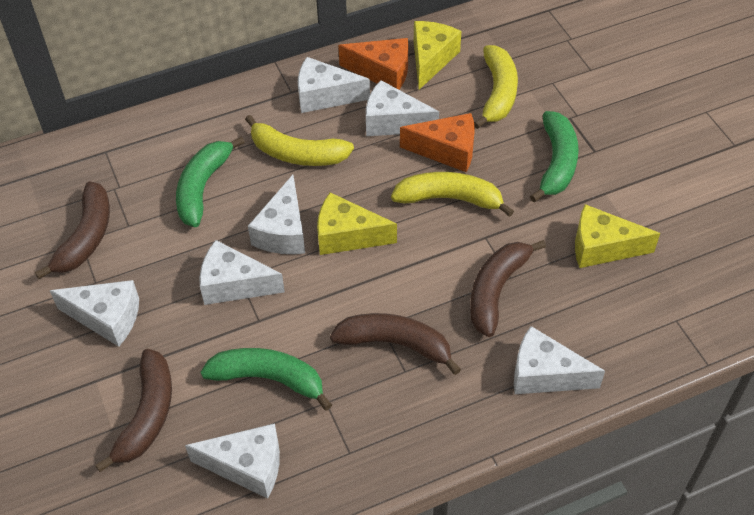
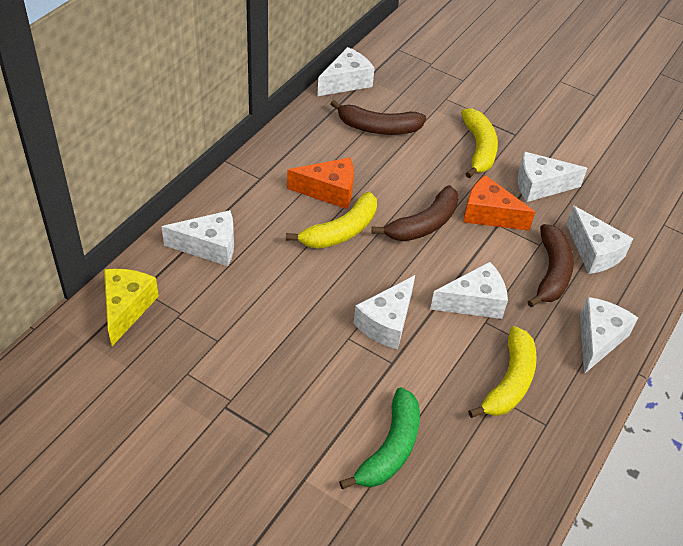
brown banana: 4 -> 3
green banana: 3 -> 1
yellow cheese: 3 -> 1

